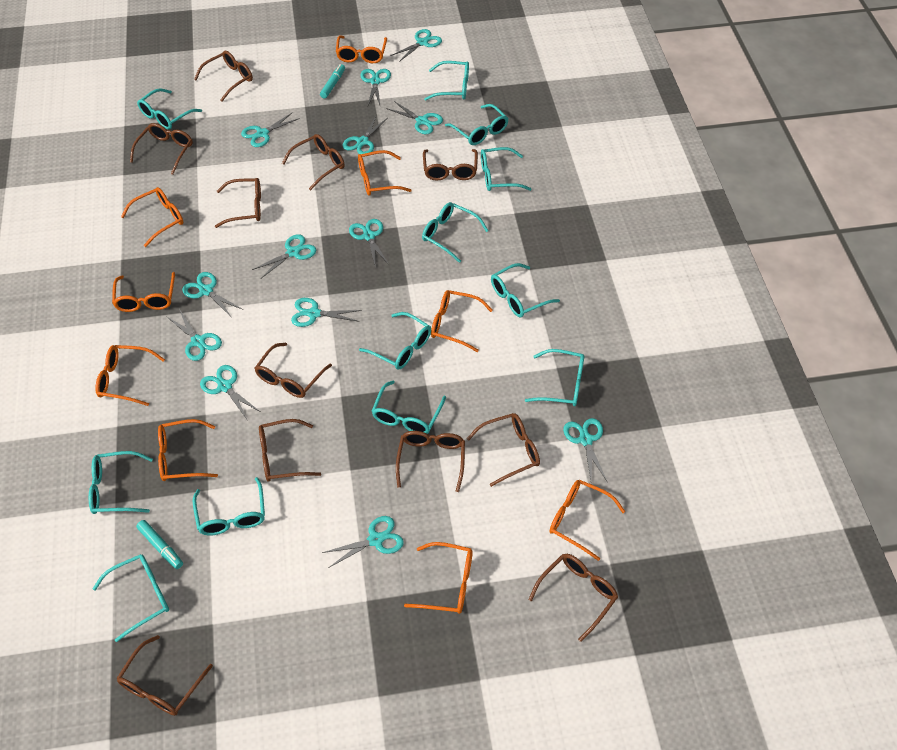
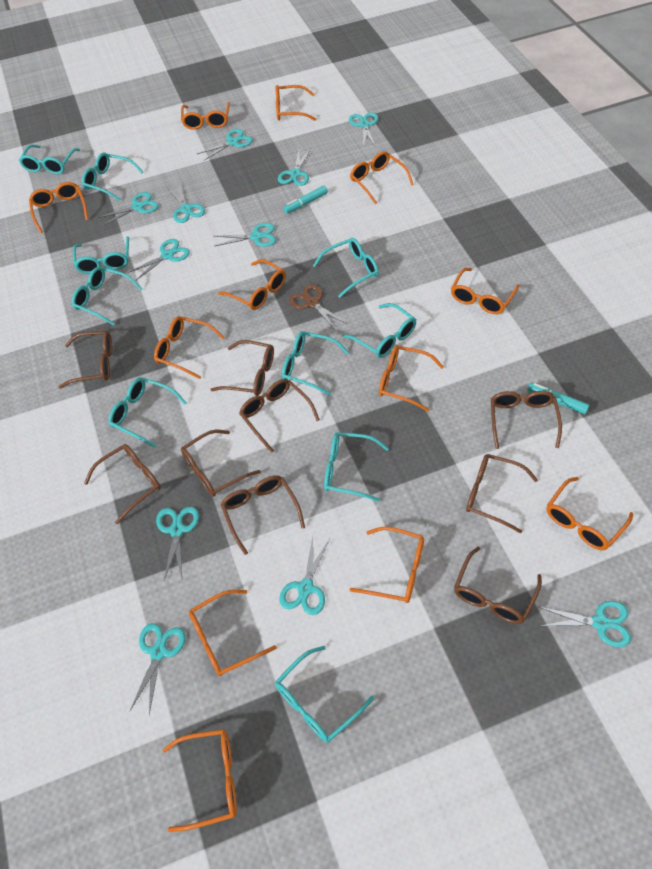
brown glasses: 11 -> 9
brown scissors: 0 -> 1
orange glasses: 9 -> 12
turquoise glasses: 12 -> 10
turquoise scissors: 13 -> 11

